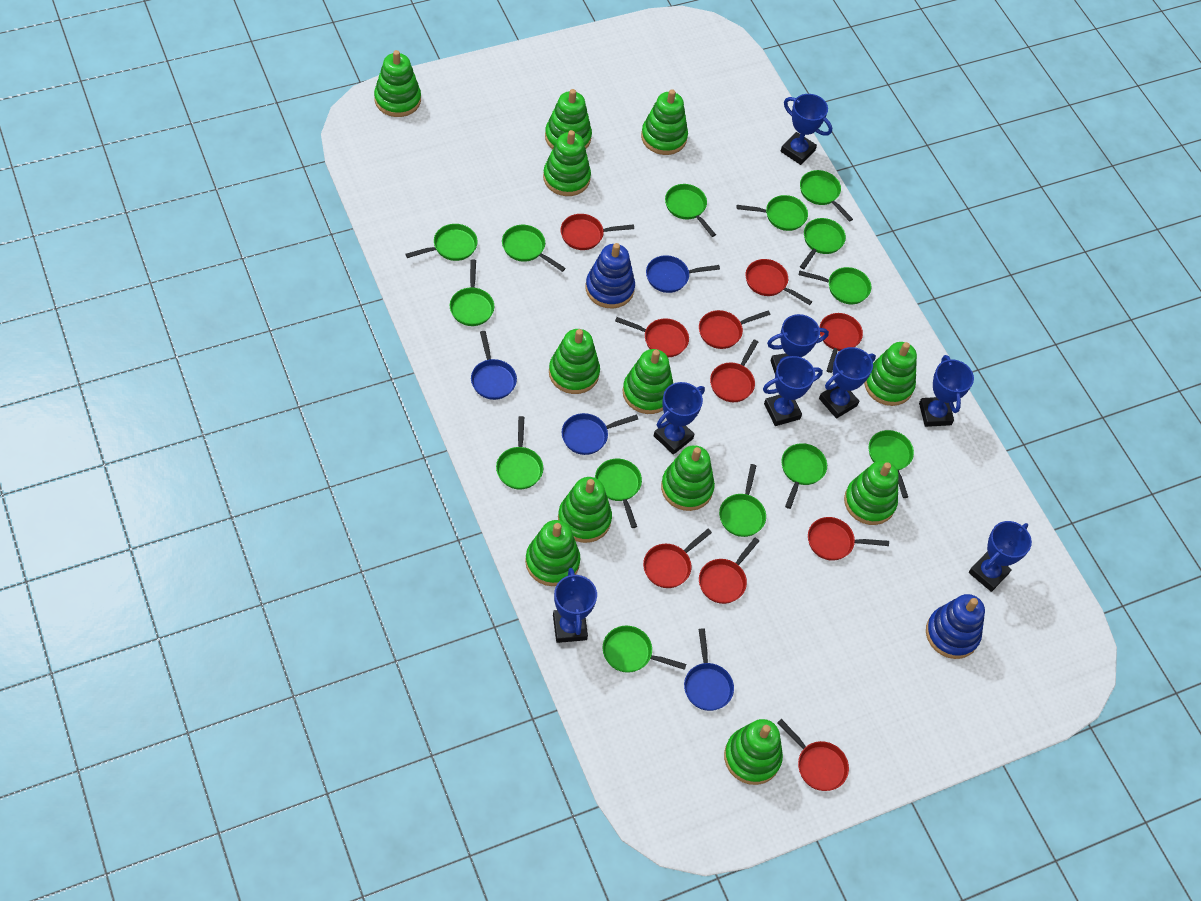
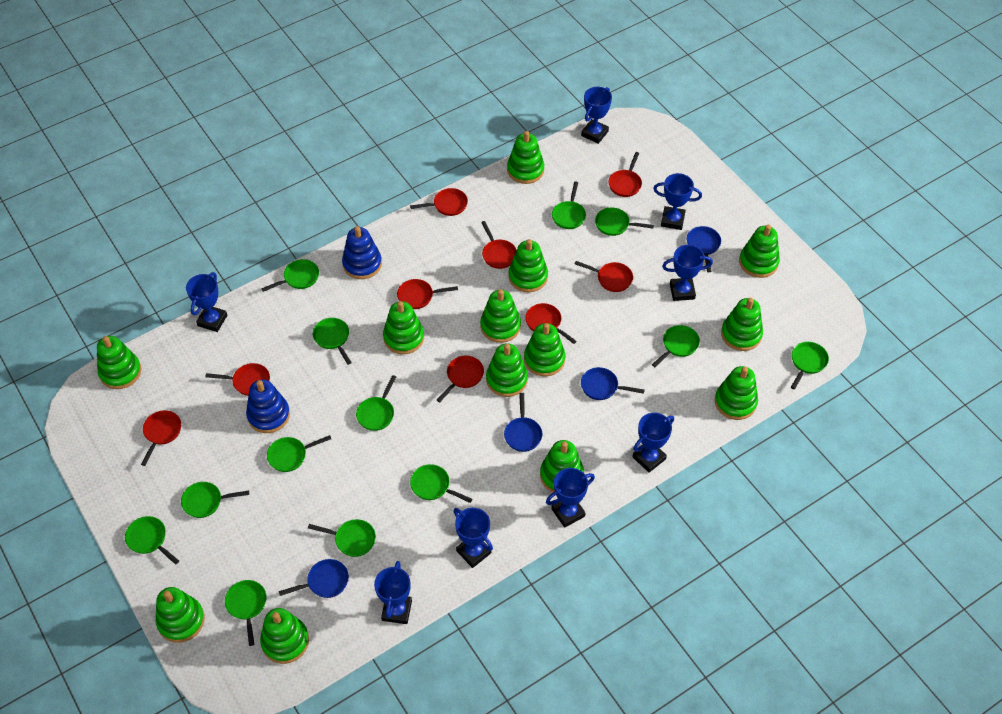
green pan: 14 -> 13
green stacking toy: 12 -> 13
red pan: 10 -> 9

